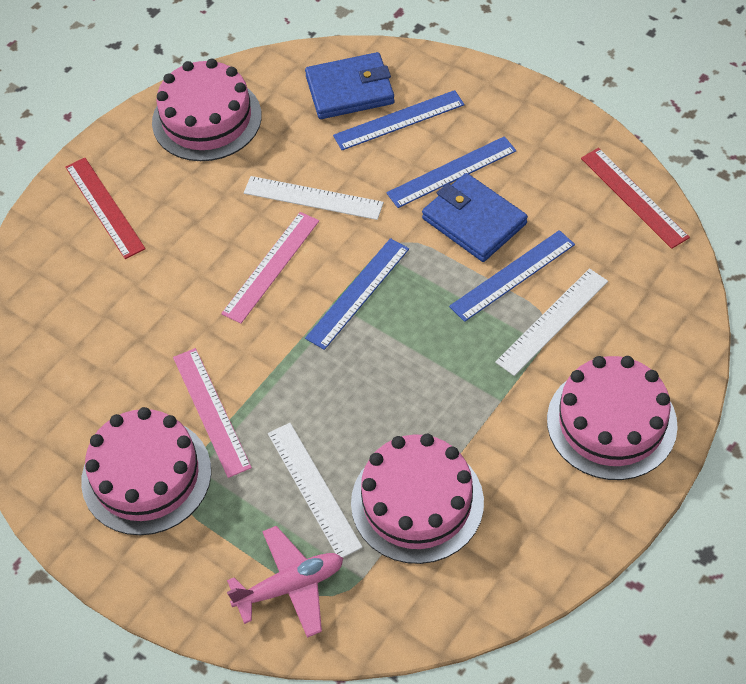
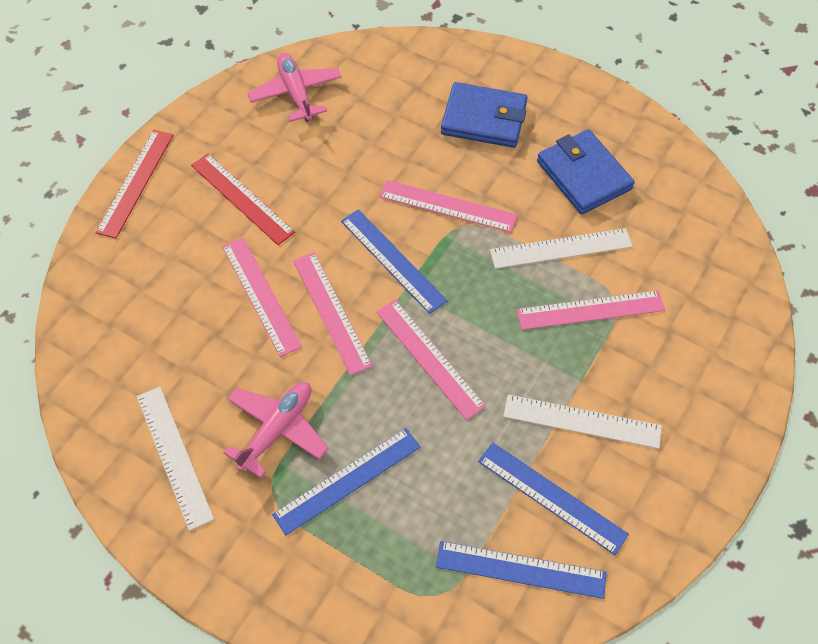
pink cake: 4 -> 0
pink plane: 1 -> 2
pink ruler: 2 -> 5

